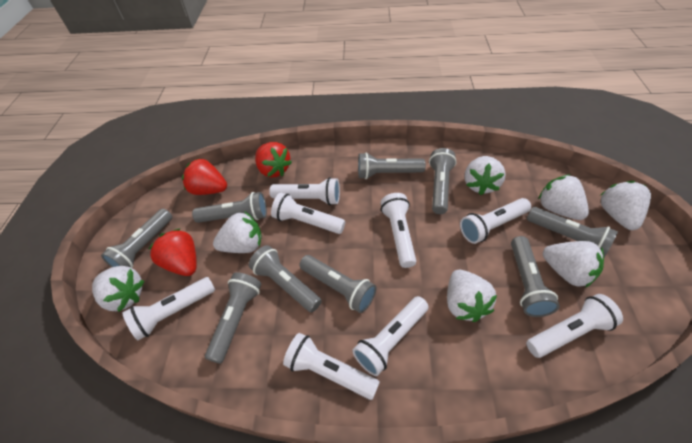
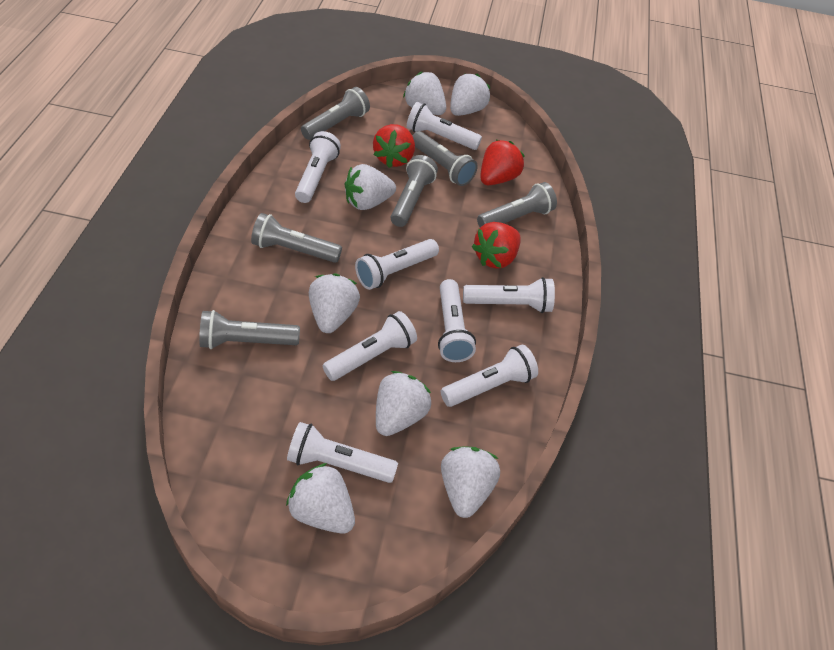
grey flashlight: 9 -> 6

